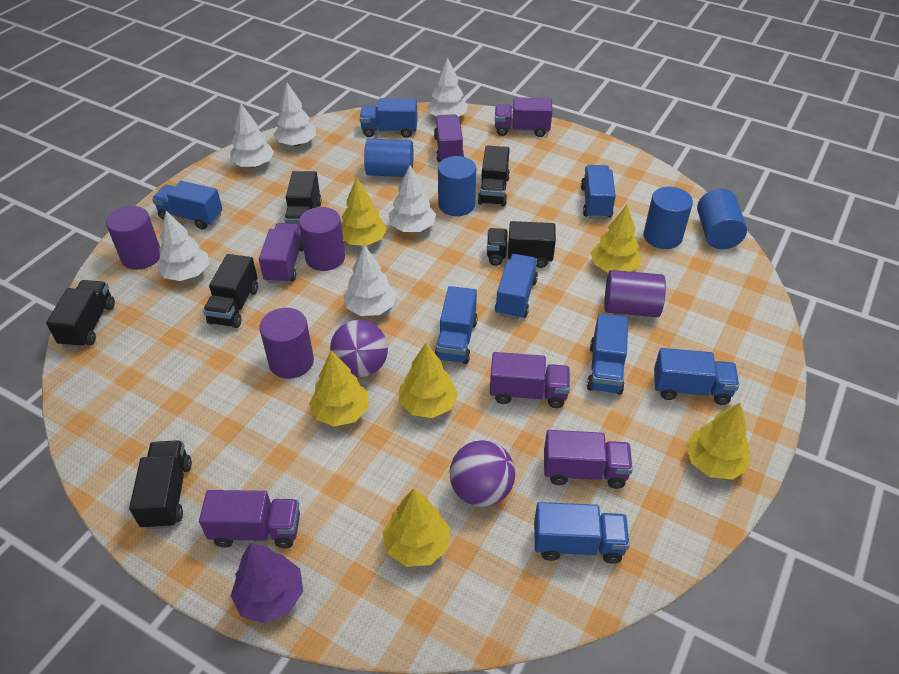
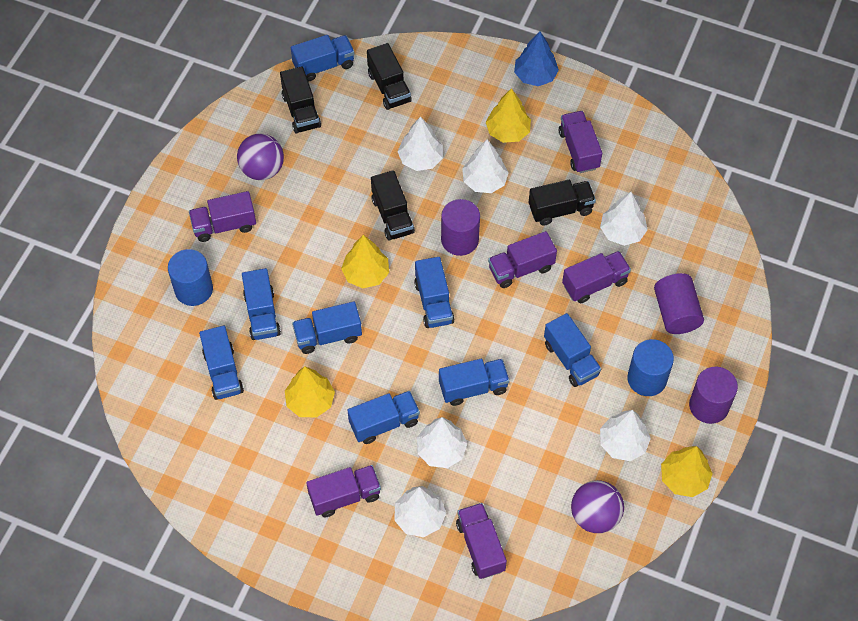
black truck: 6 -> 4
blue cylinder: 4 -> 2
blue tree: 0 -> 1
purple cylinder: 4 -> 3
purple tree: 1 -> 0
yellow tree: 6 -> 4

